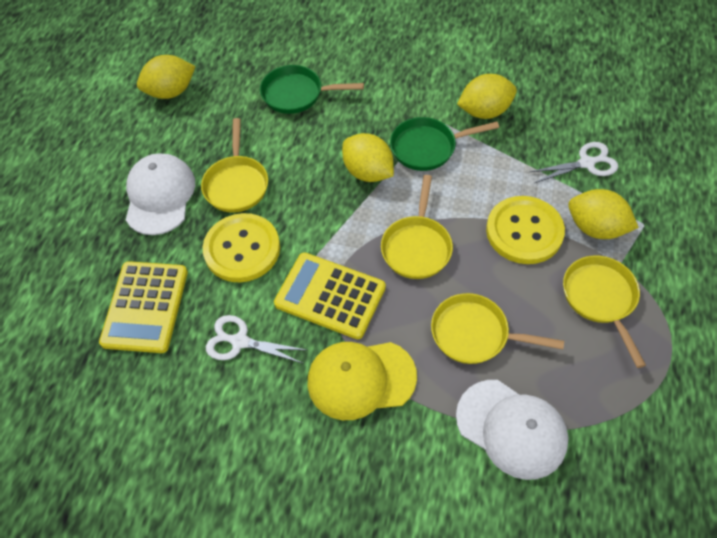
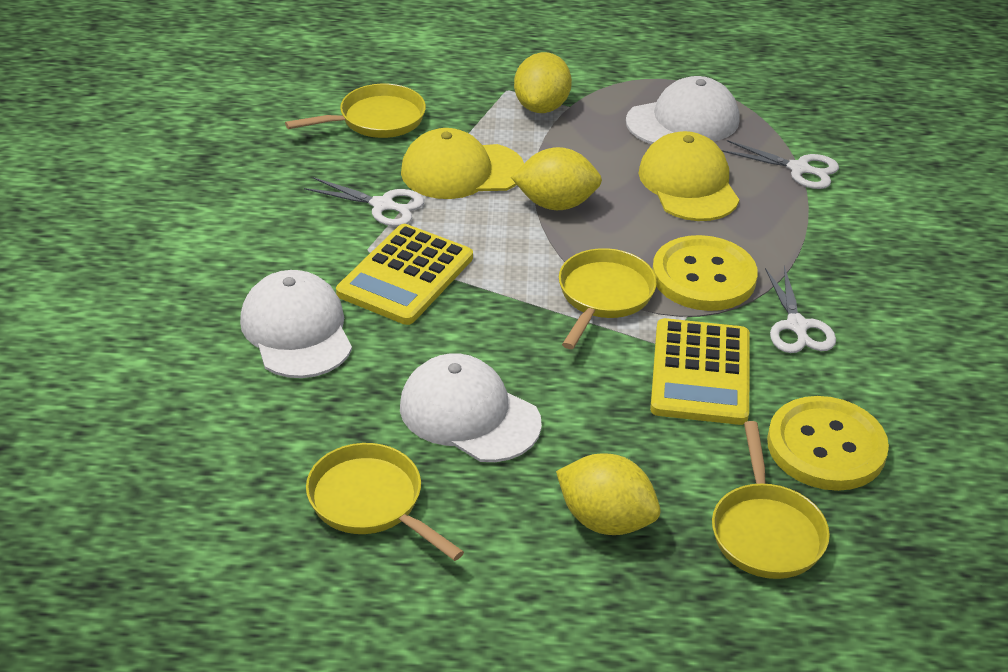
green pan: 2 -> 0
white cap: 2 -> 3
white scissors: 2 -> 3
yellow cap: 1 -> 2
yellow lemon: 4 -> 3

